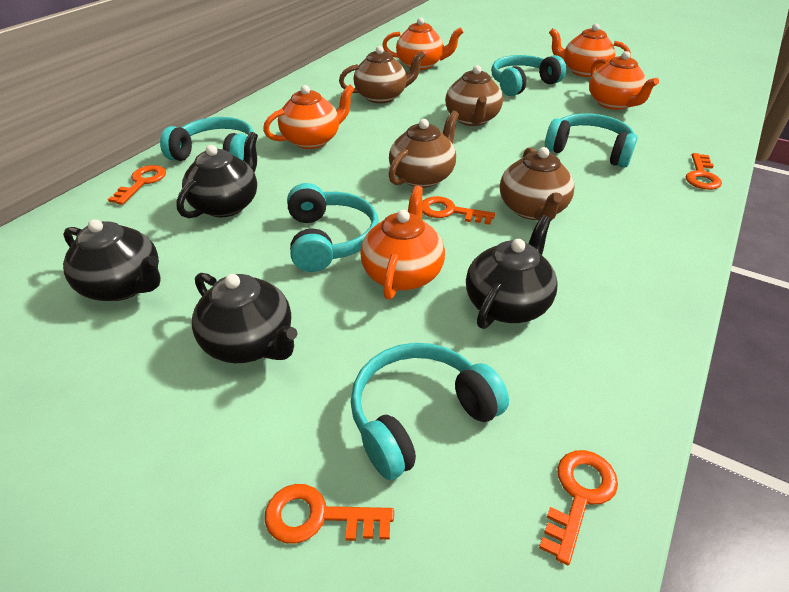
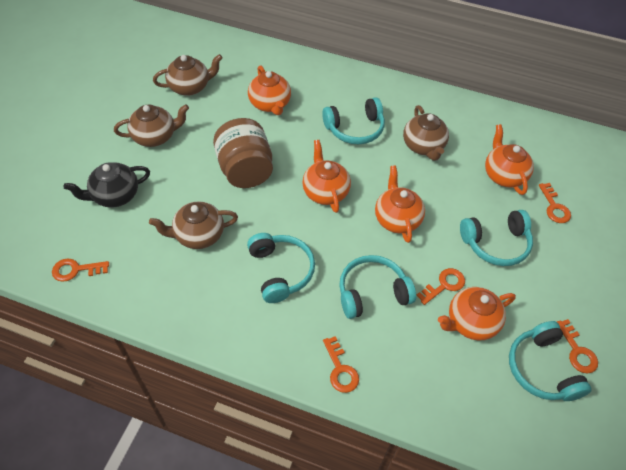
black teapot: 4 -> 1
brown jar: 0 -> 1

